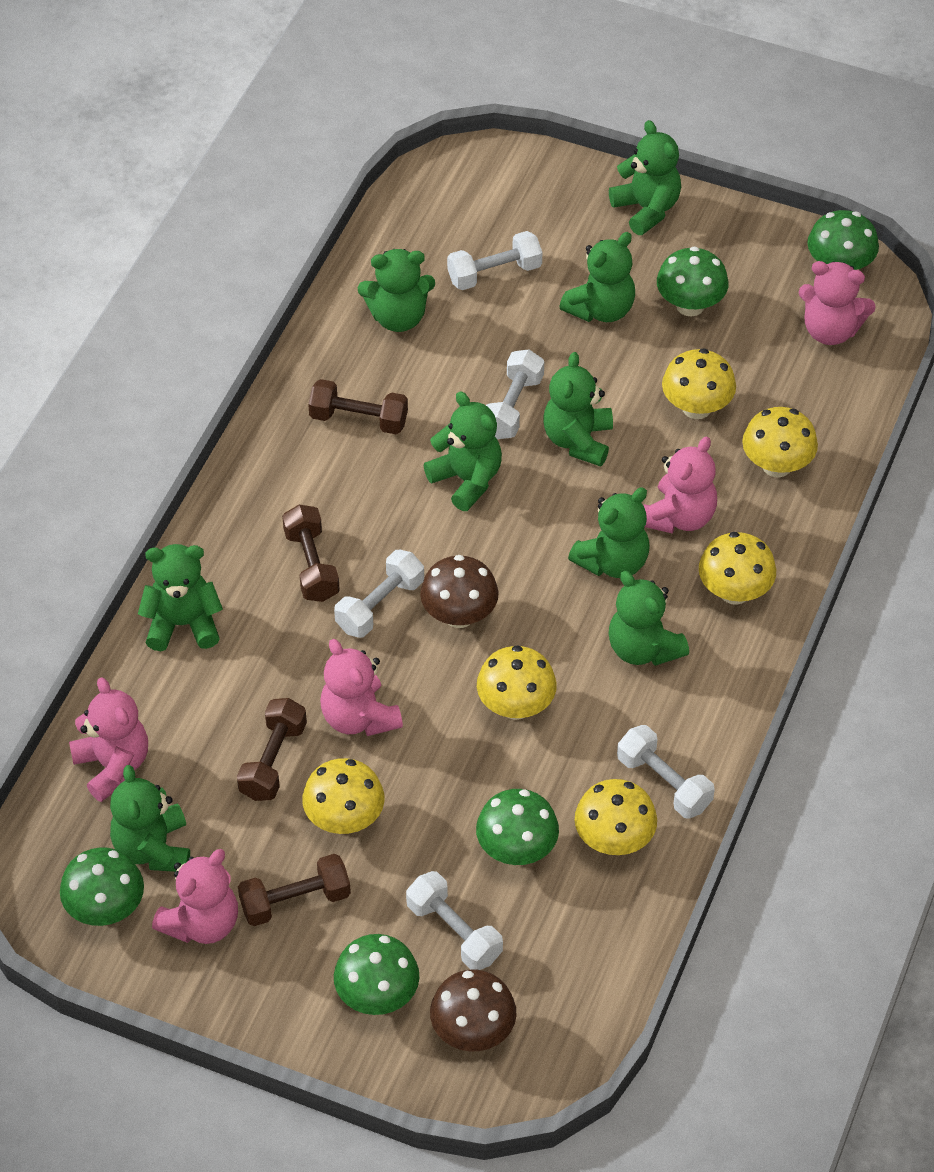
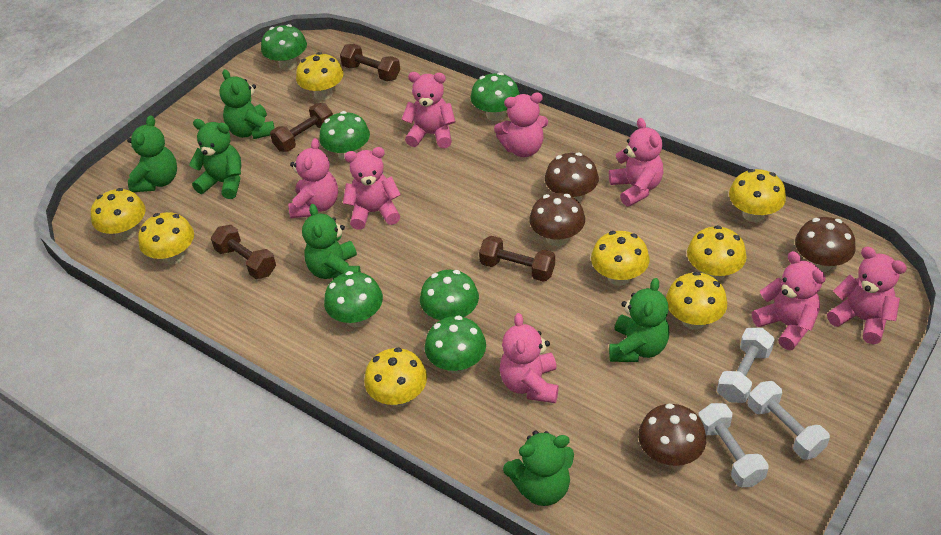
brown mushroom: 2 -> 4
green mushroom: 5 -> 6
green teddy bear: 9 -> 6
pink teddy bear: 5 -> 8
white dumbbell: 5 -> 3
yellow mushroom: 6 -> 8

